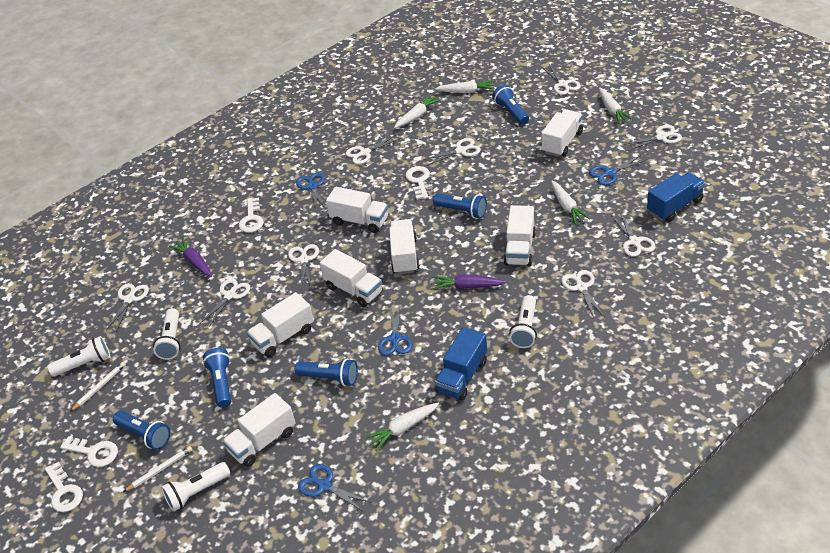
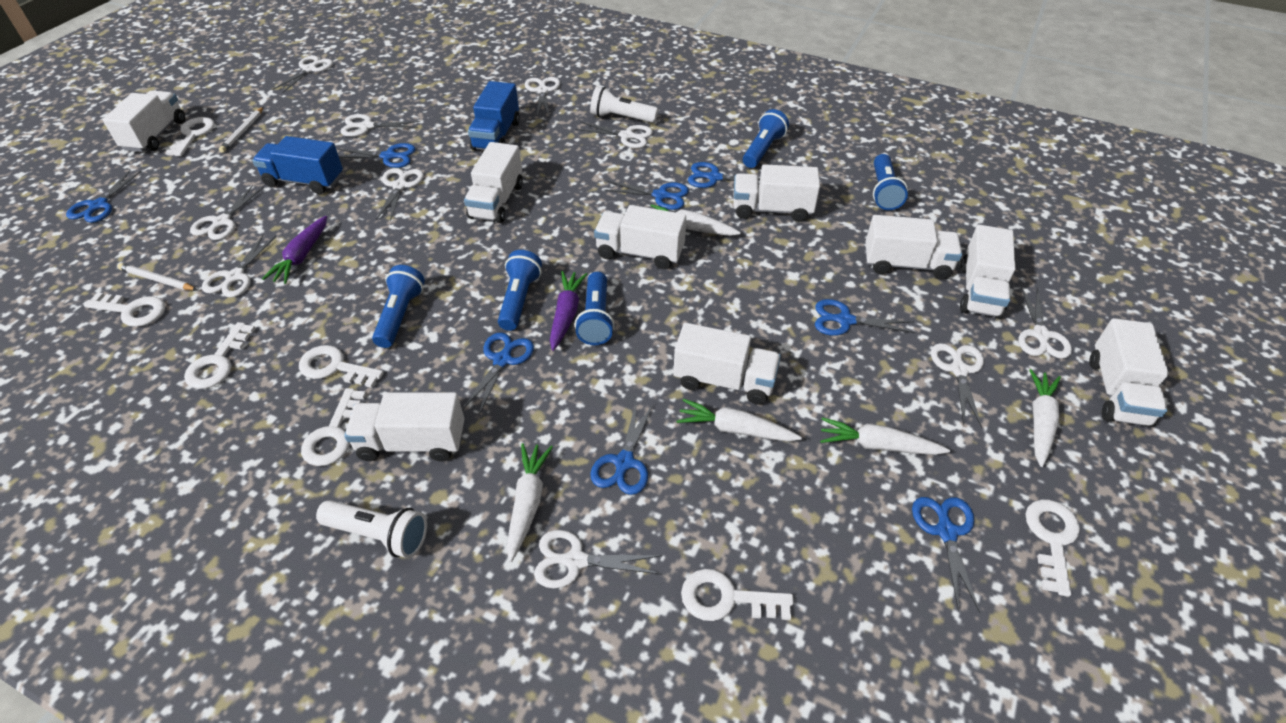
blue scissors: 4 -> 8
white flashlight: 4 -> 2
white key: 4 -> 7
white scissors: 9 -> 10
white truck: 7 -> 9

